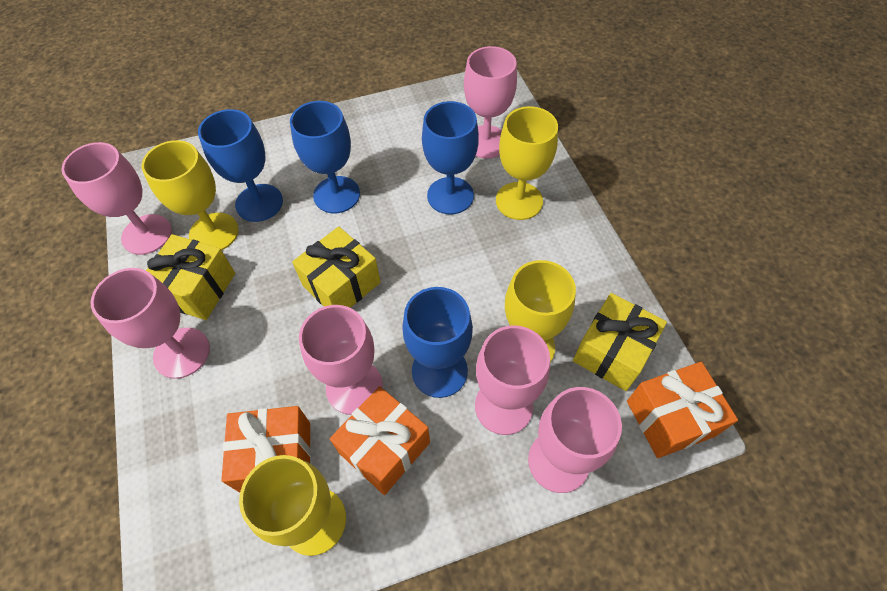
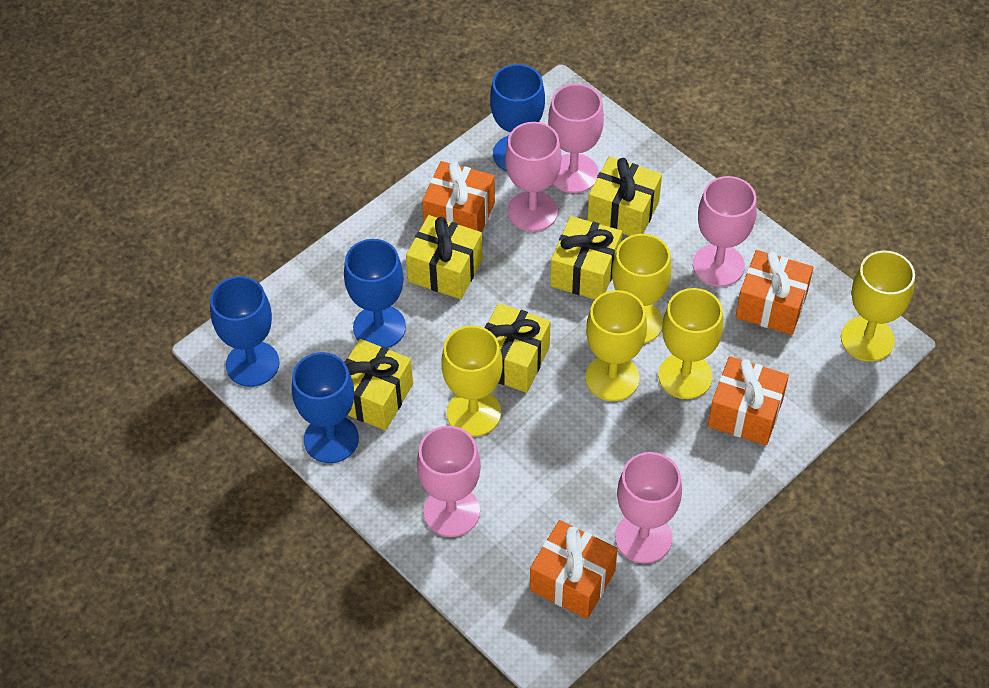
orange gift: 3 -> 4
pink goblet: 6 -> 5
yellow gift: 3 -> 5
yellow goblet: 4 -> 5

